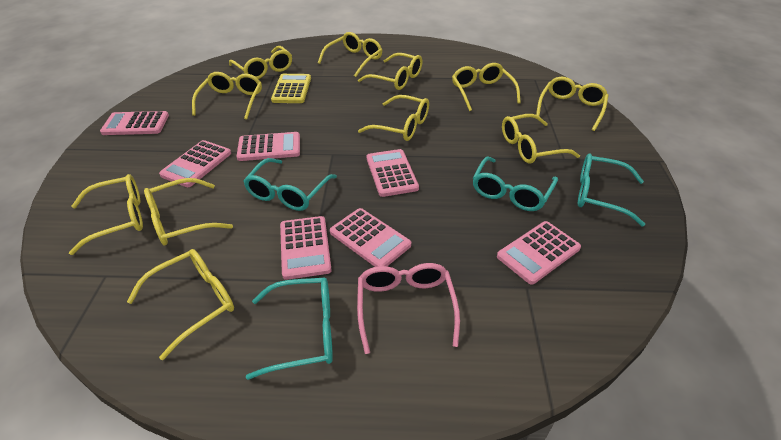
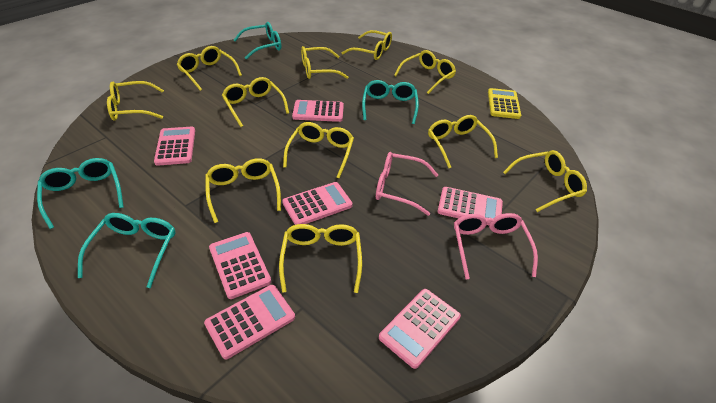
pink glasses: 1 -> 2

